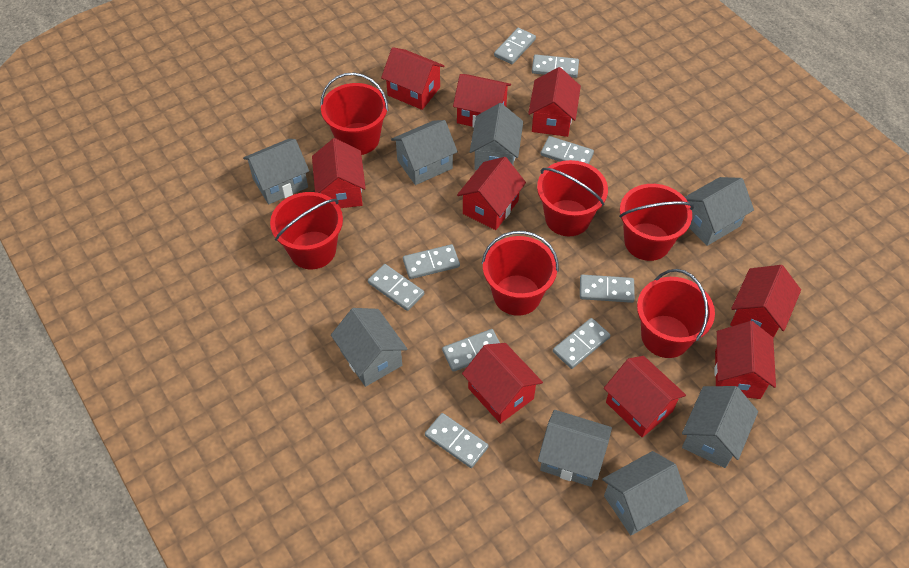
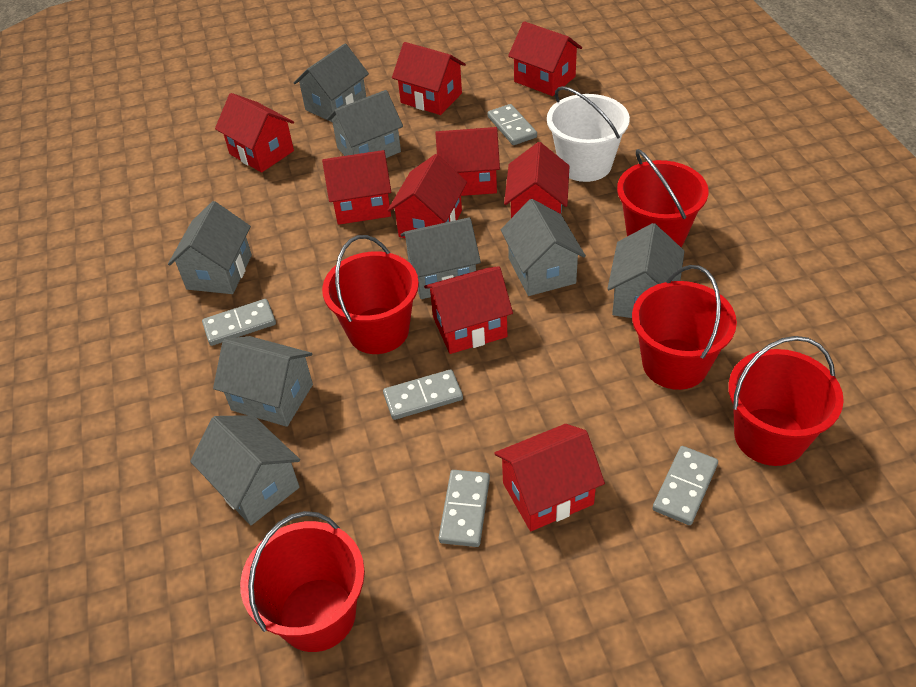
grey domino: 9 -> 5
red bucket: 6 -> 5
white bucket: 0 -> 1

